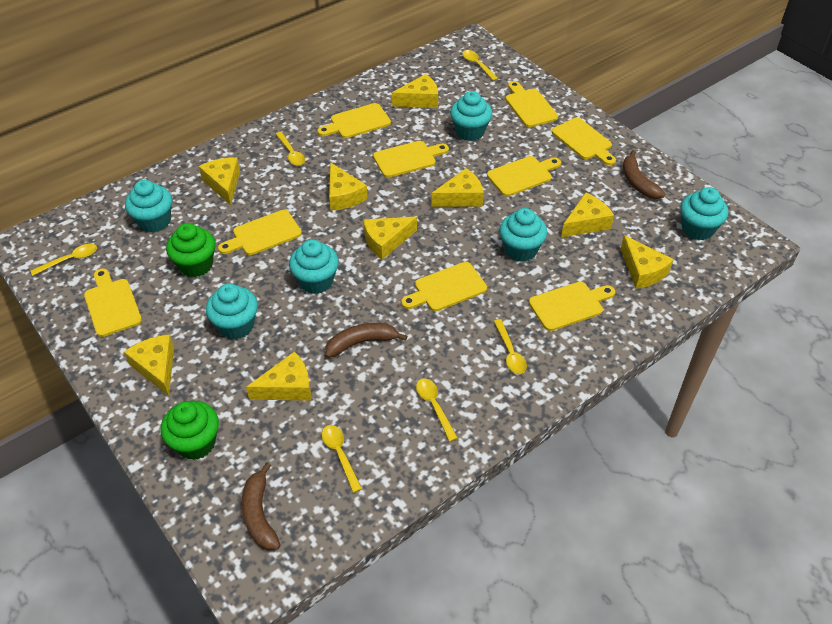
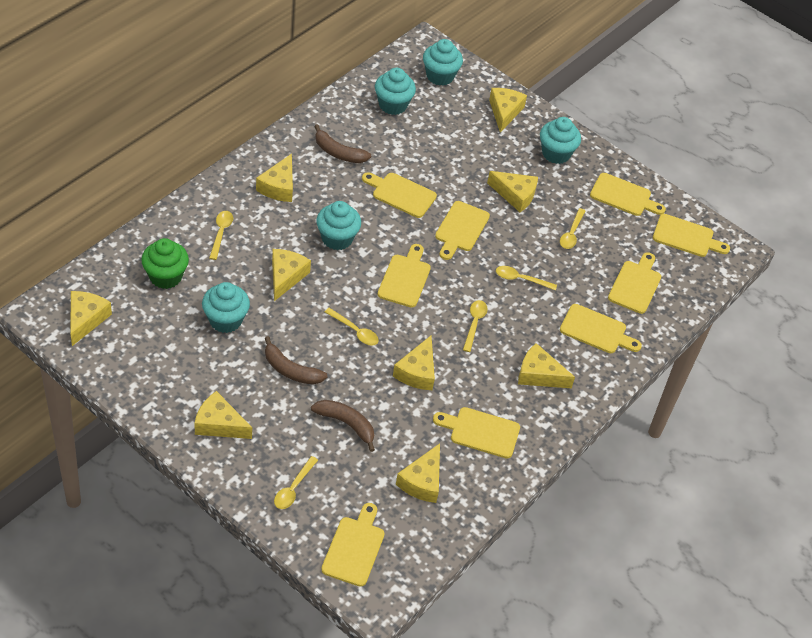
green cupcake: 2 -> 1
turquoise cupcake: 6 -> 5

